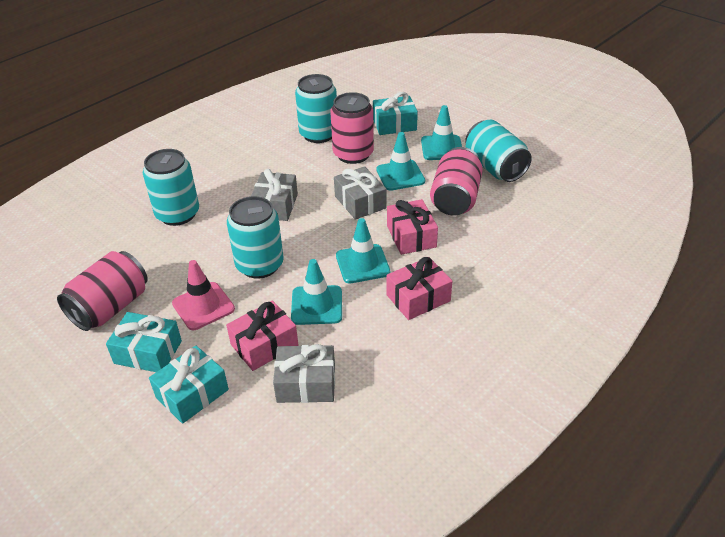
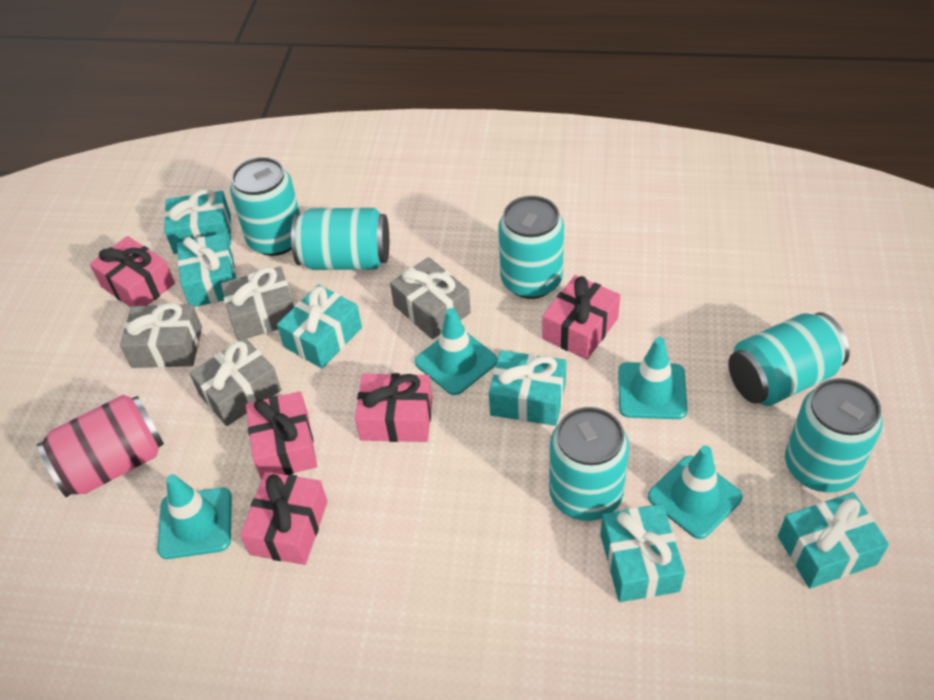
grey gift: 3 -> 4
pink can: 3 -> 1
pink gift: 3 -> 5
pink traffic cone: 1 -> 0
turquoise can: 4 -> 6
turquoise gift: 3 -> 6

